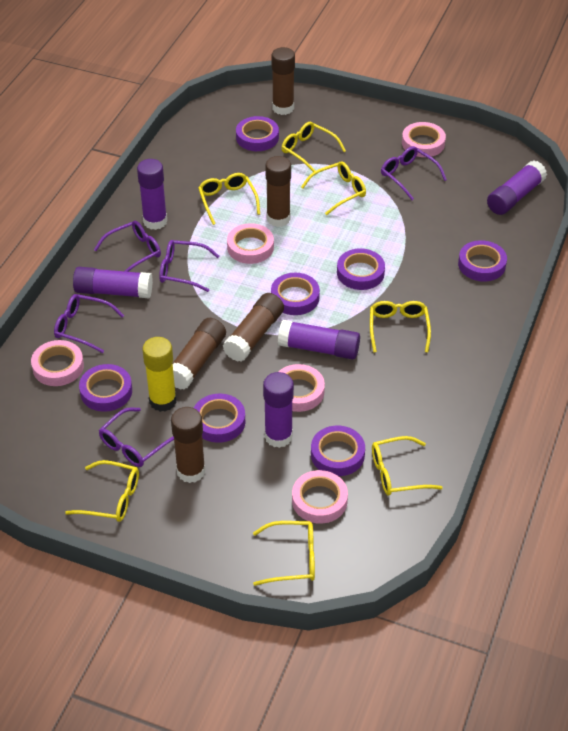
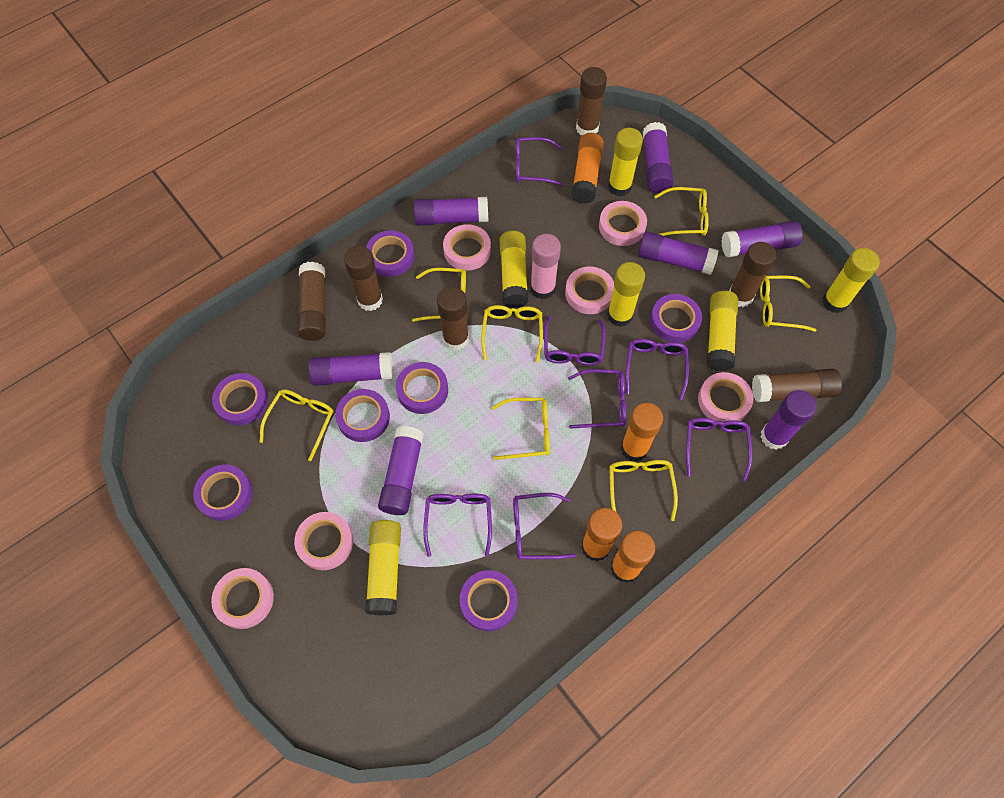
brown glue stick: 5 -> 6
orange glue stick: 0 -> 4
pink glue stick: 0 -> 1
pink tape: 5 -> 6
purple glasses: 5 -> 7
purple glue stick: 5 -> 7
yellow glue stick: 1 -> 6

